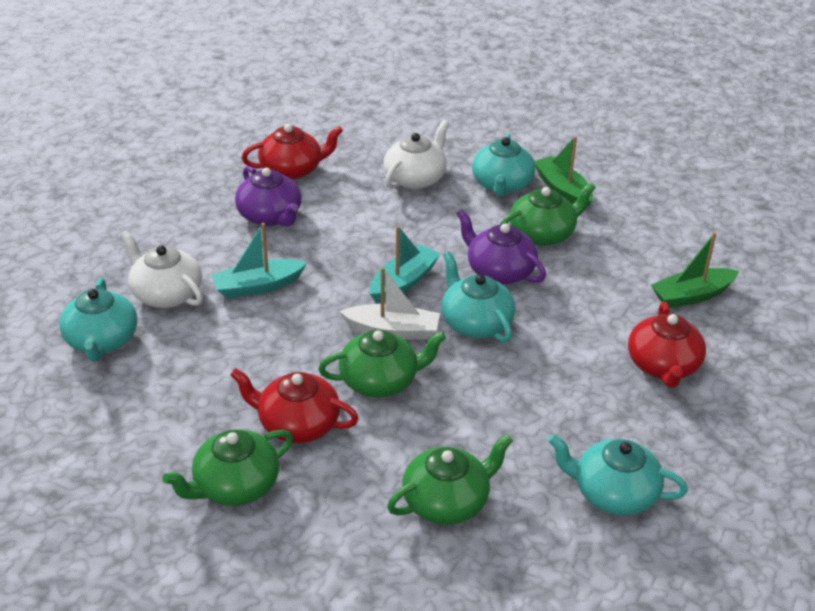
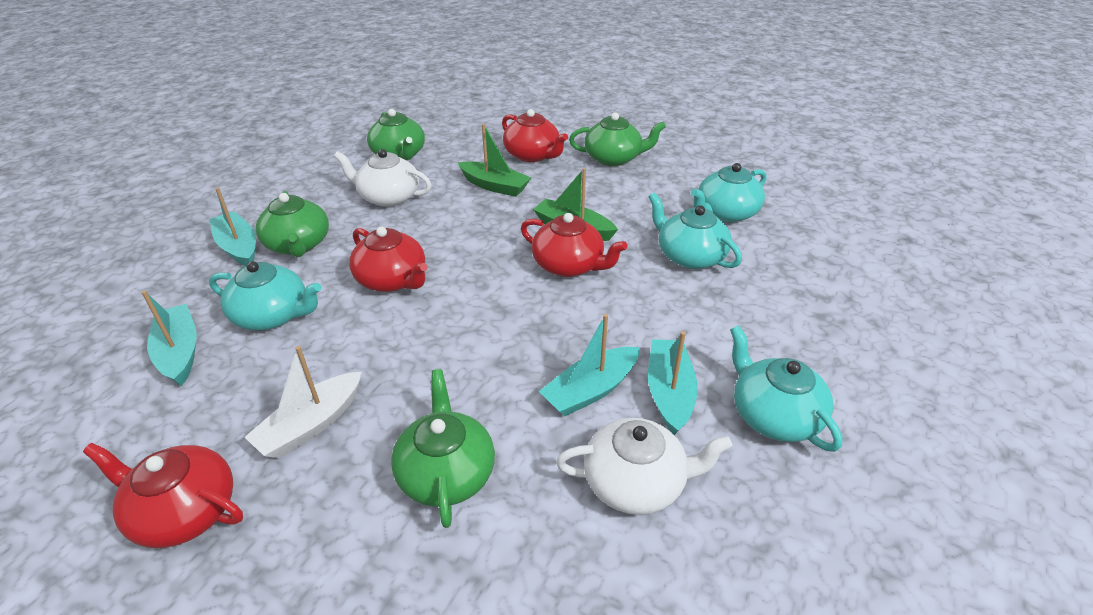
purple teapot: 2 -> 0
red teapot: 3 -> 4
turquoise boat: 2 -> 4

